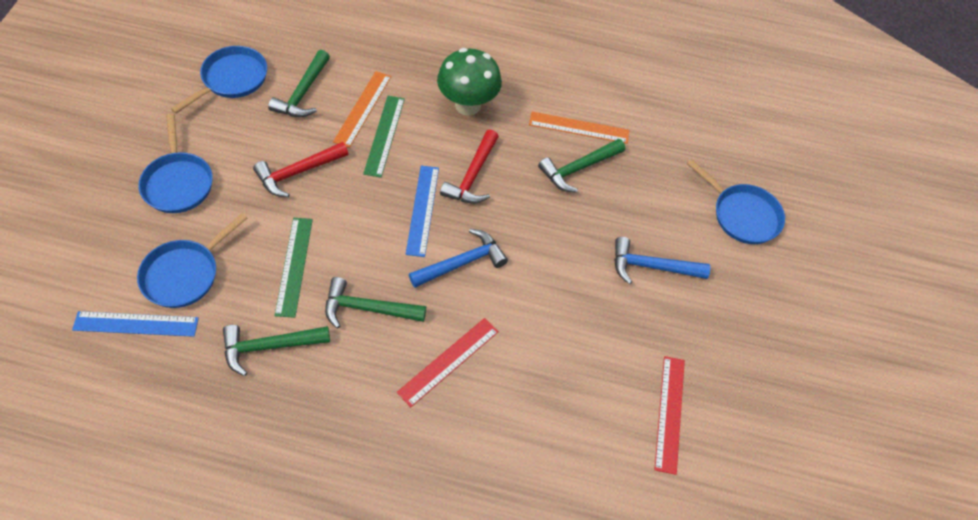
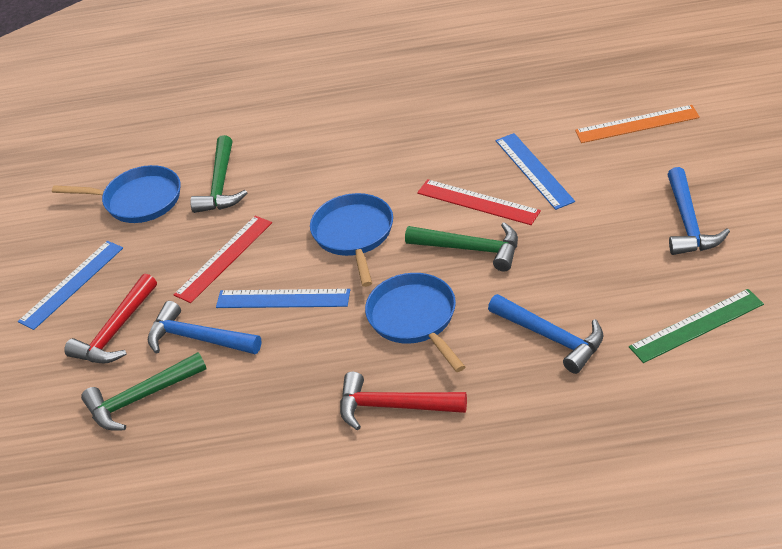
blue hammer: 2 -> 3
blue pan: 4 -> 3
blue ruler: 2 -> 3
green hammer: 4 -> 3
green mushroom: 1 -> 0
green ruler: 2 -> 1
orange ruler: 2 -> 1

